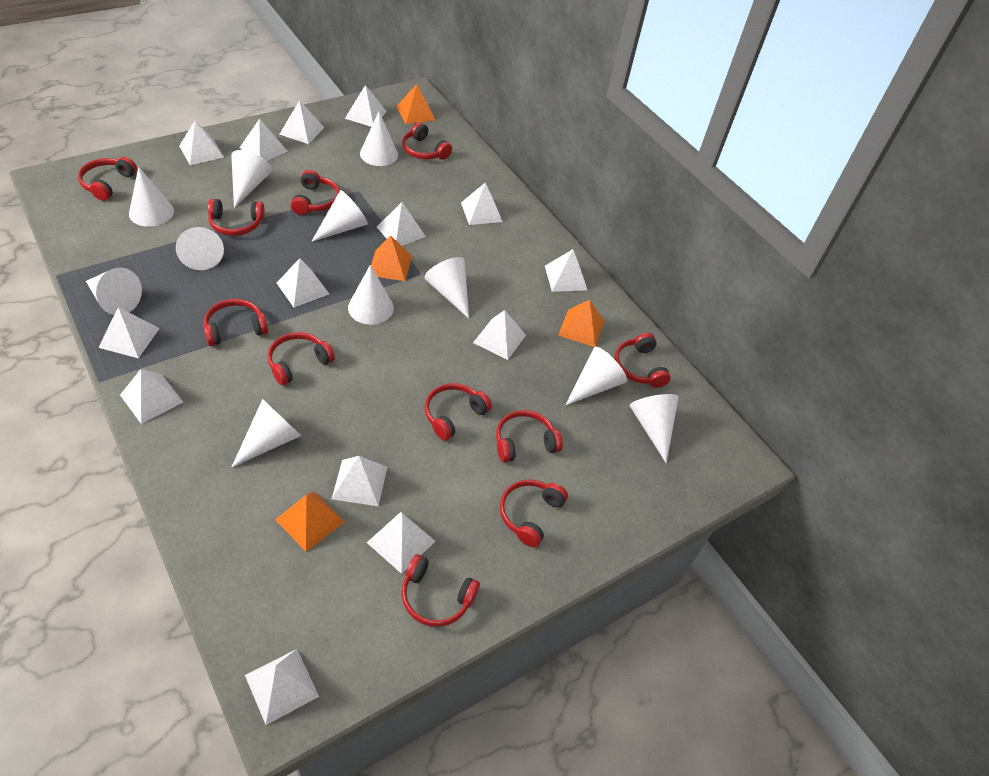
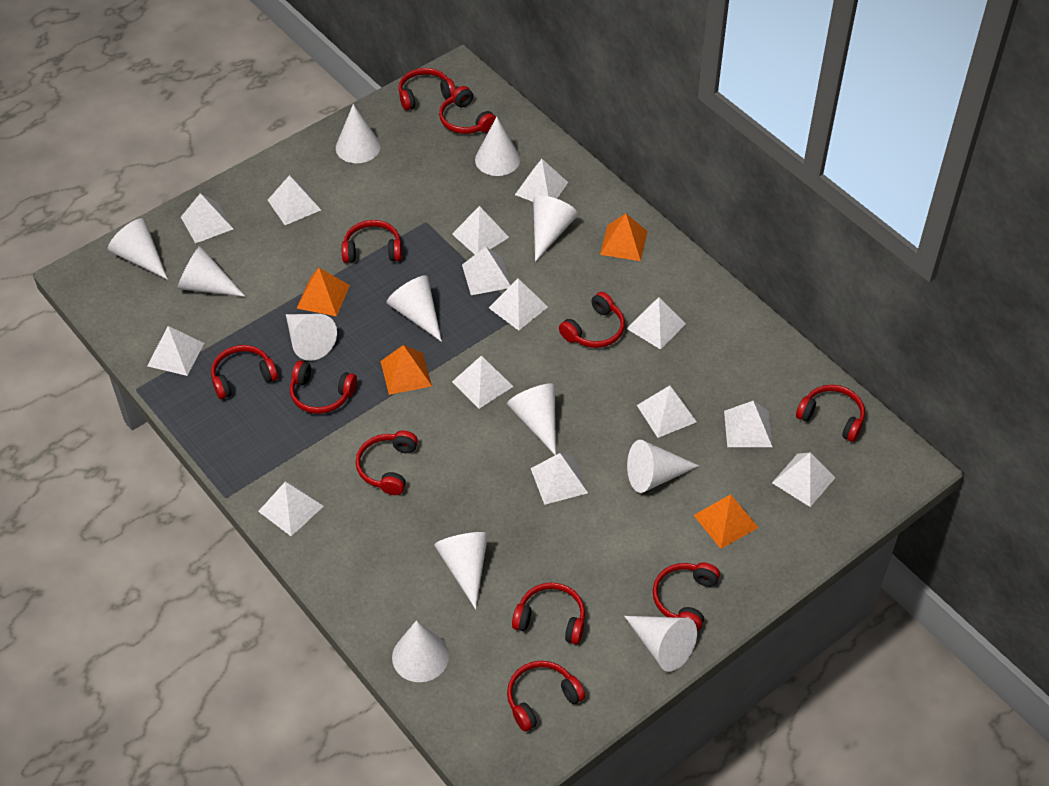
white cone: 11 -> 12

